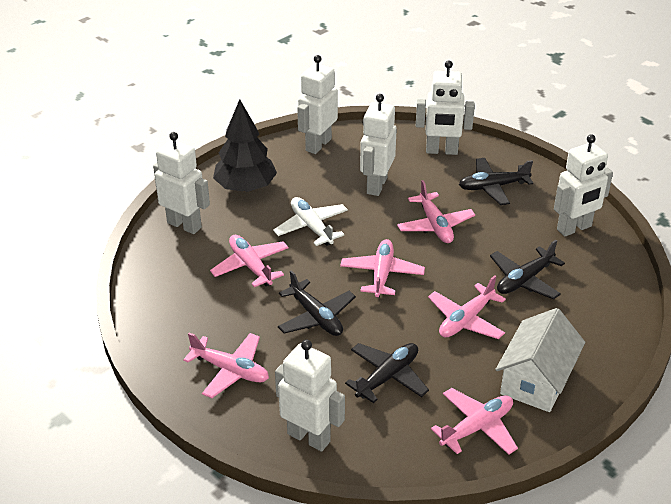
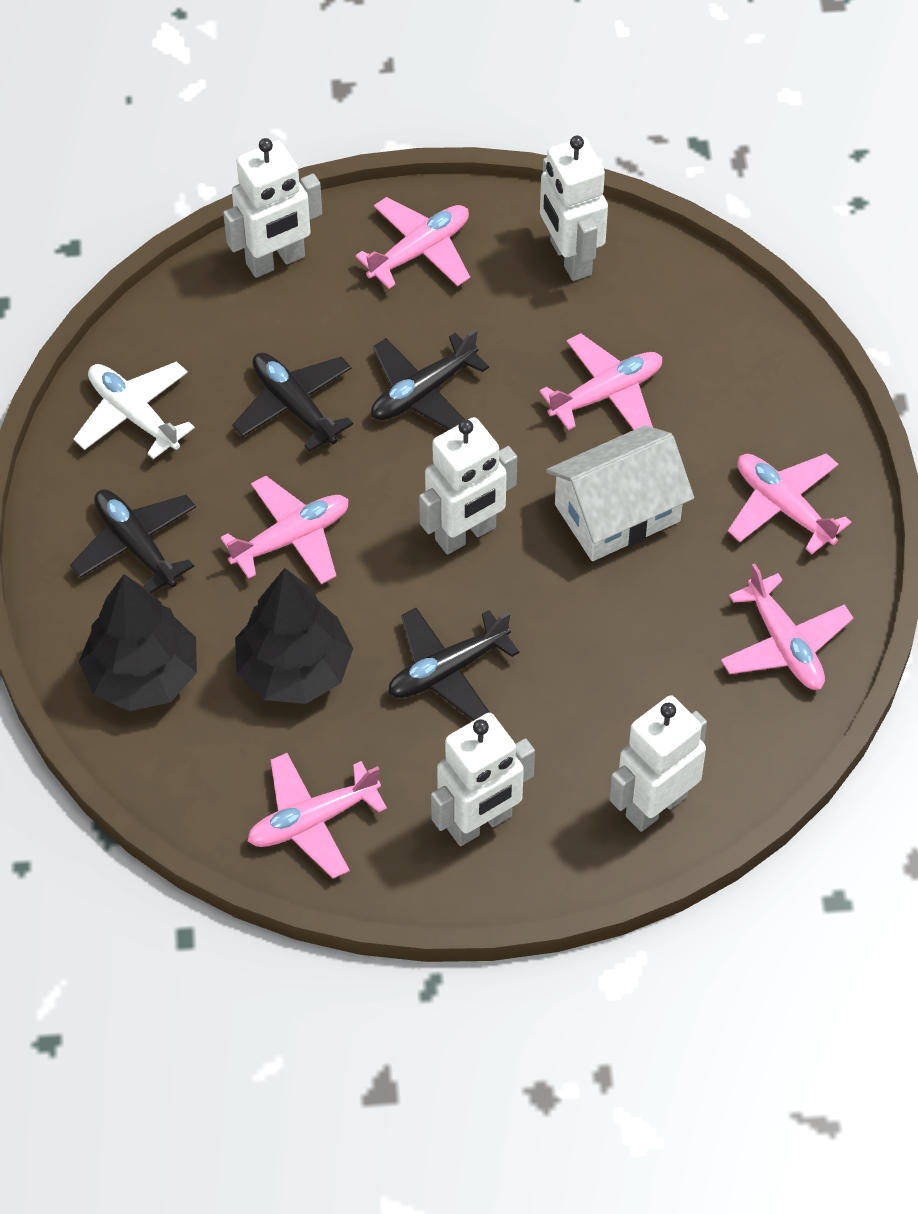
black tree: 1 -> 2
white robot: 6 -> 5

